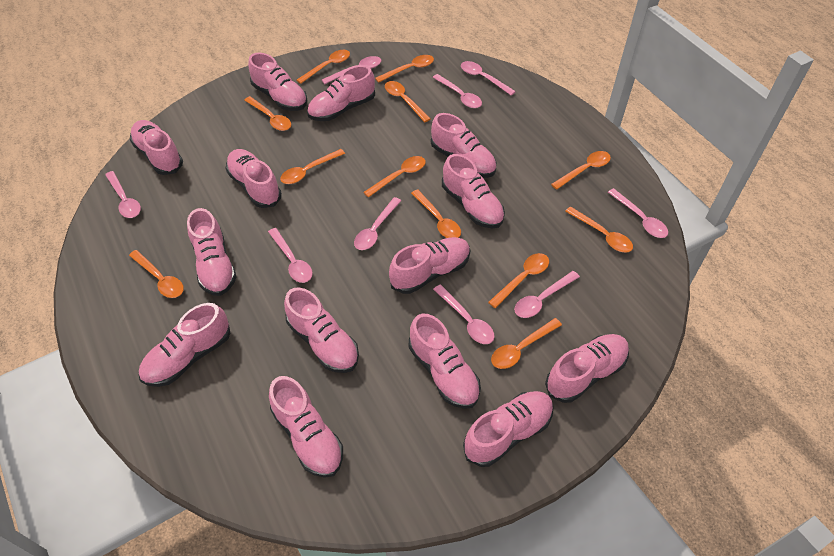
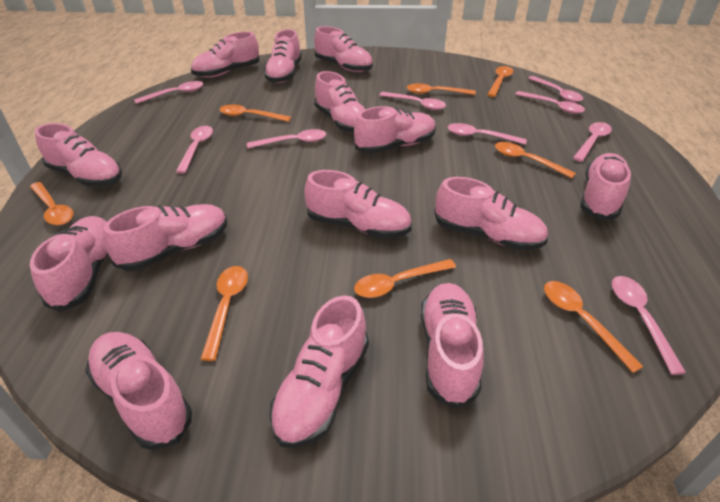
orange spoon: 12 -> 8

